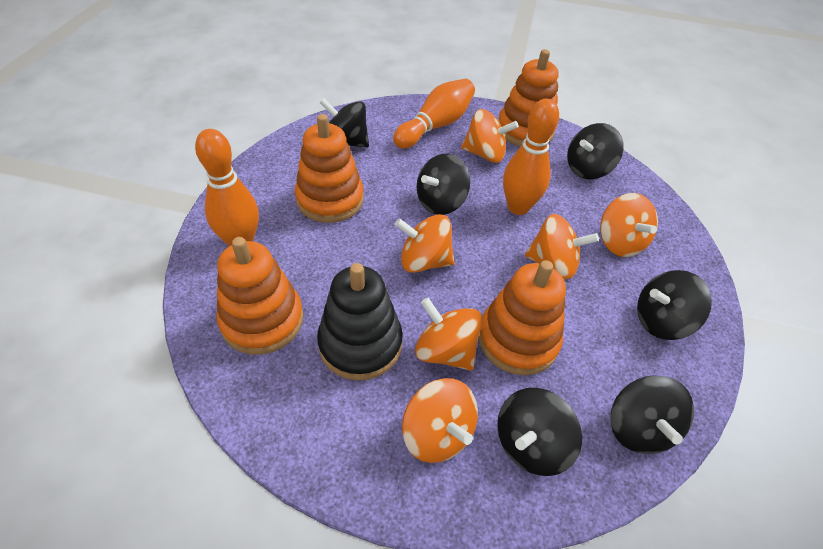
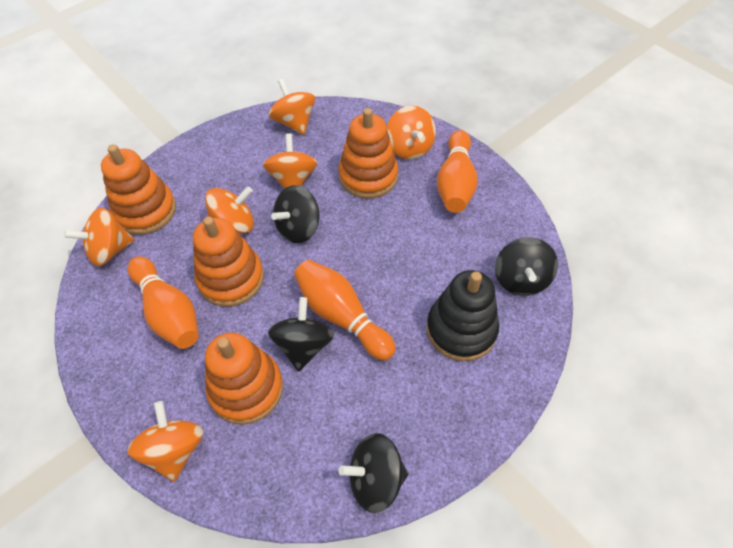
black spinning top: 6 -> 4

